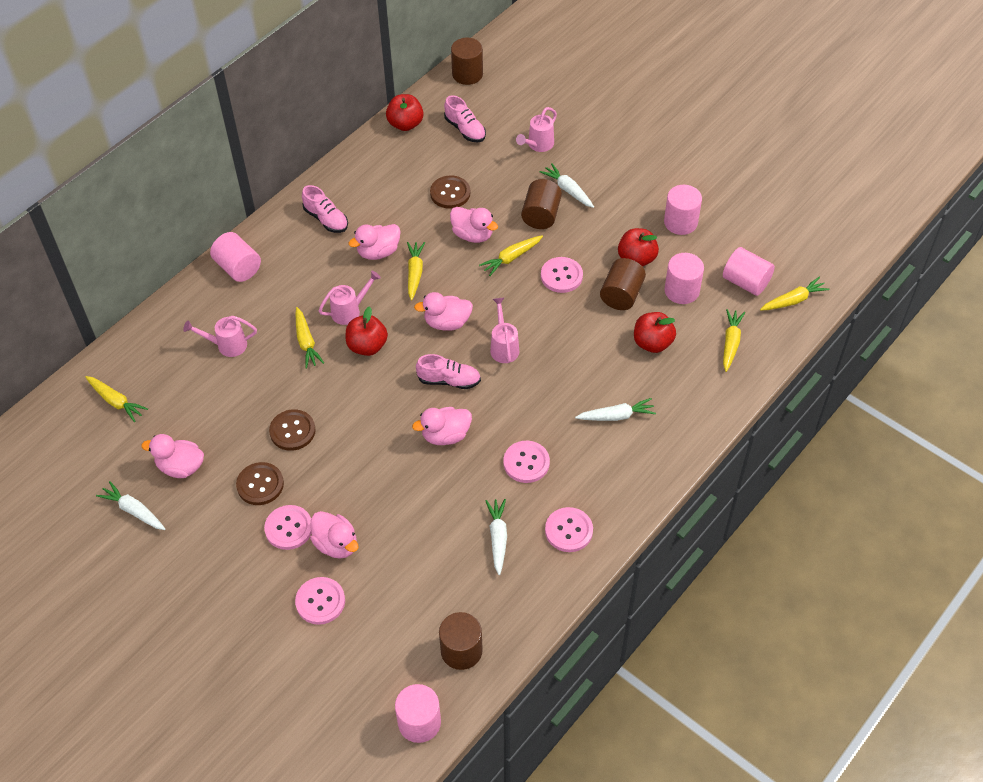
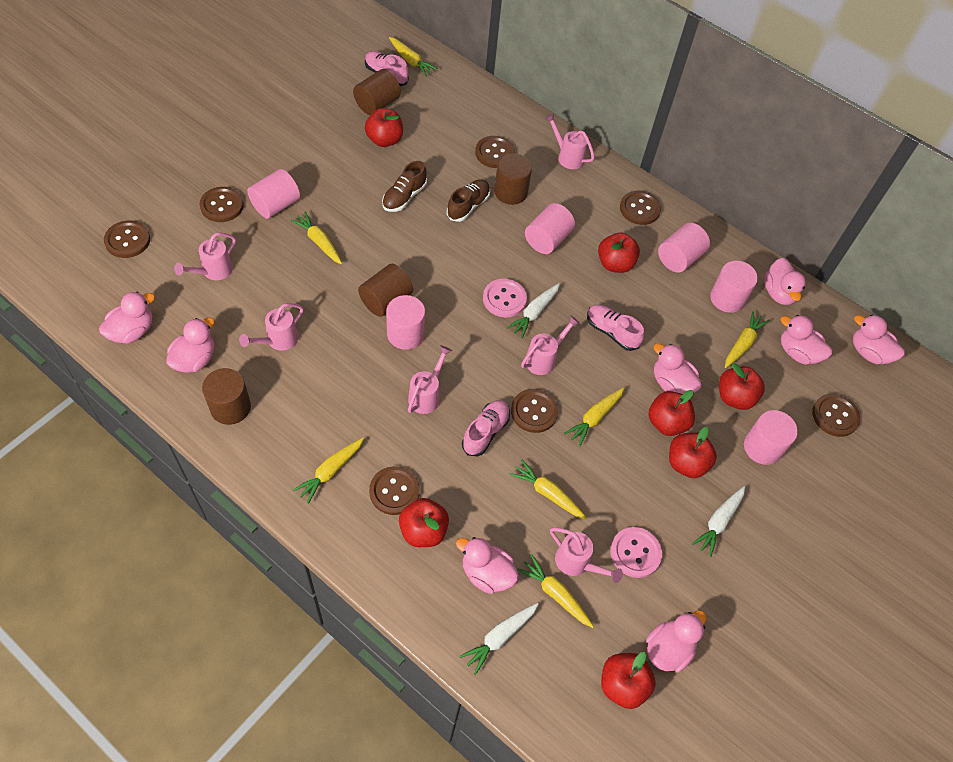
brown button: 3 -> 7
brown shoe: 0 -> 2
pink button: 5 -> 2
pink cylinder: 5 -> 6
pink duck: 6 -> 8
pink watering can: 4 -> 6
red apple: 4 -> 7
white carrot: 4 -> 3
yellow carrot: 6 -> 7

